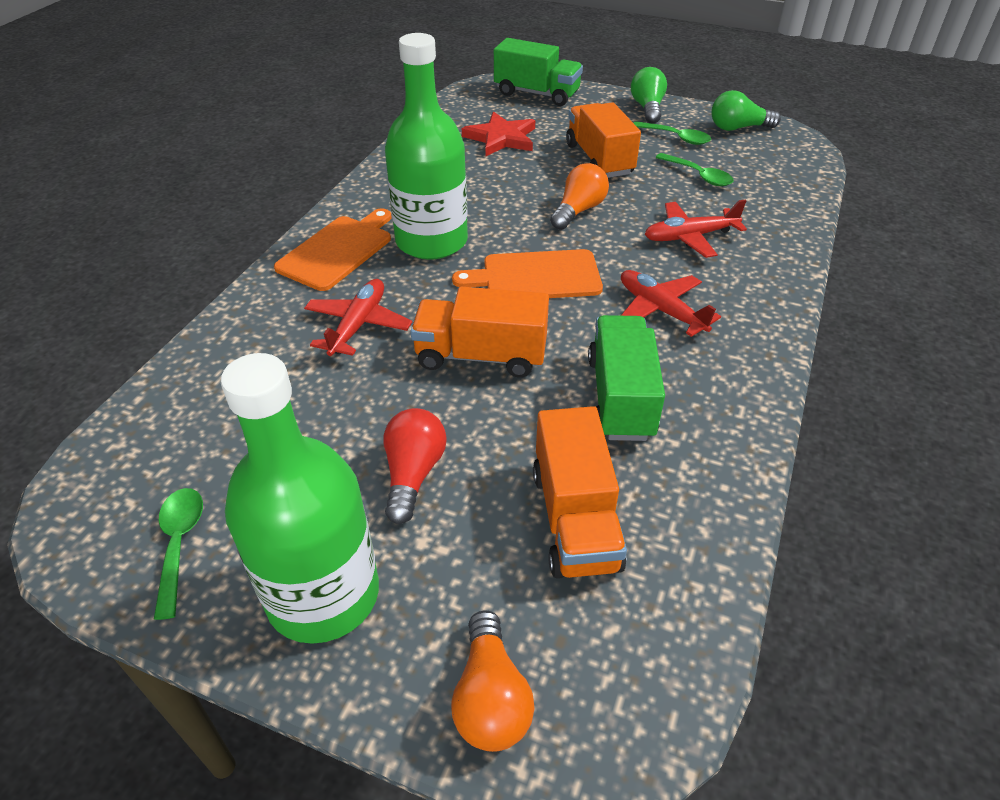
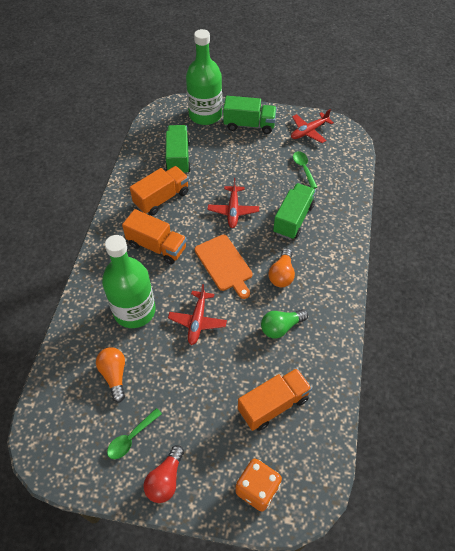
green light bulb: 2 -> 1
green spoon: 3 -> 2
green truck: 2 -> 3
orange cutting board: 2 -> 1
orange dice: 0 -> 1
red star: 1 -> 0

